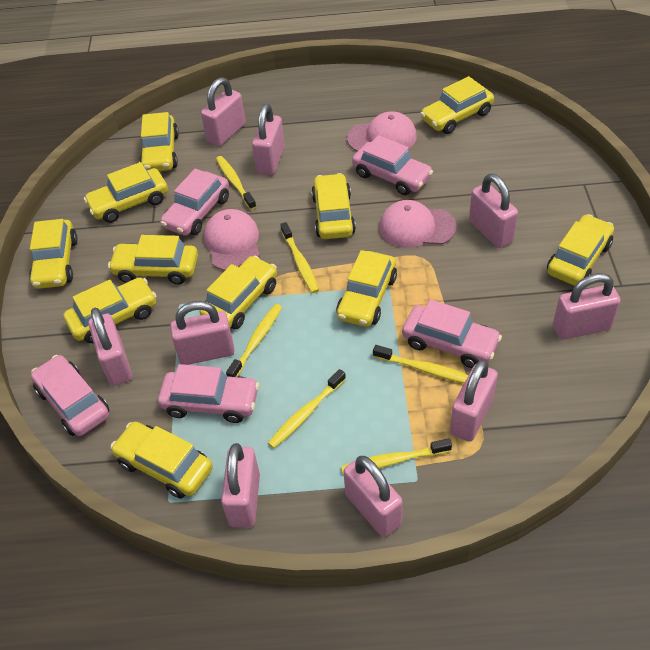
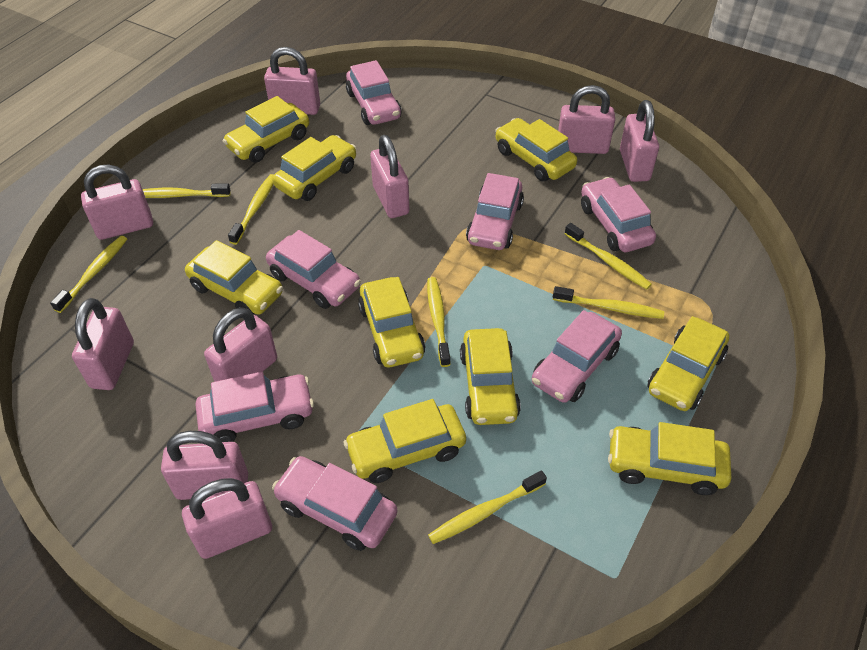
pink cap: 3 -> 0
pink car: 5 -> 7
yellow car: 11 -> 9
yellow toothbrush: 6 -> 7

